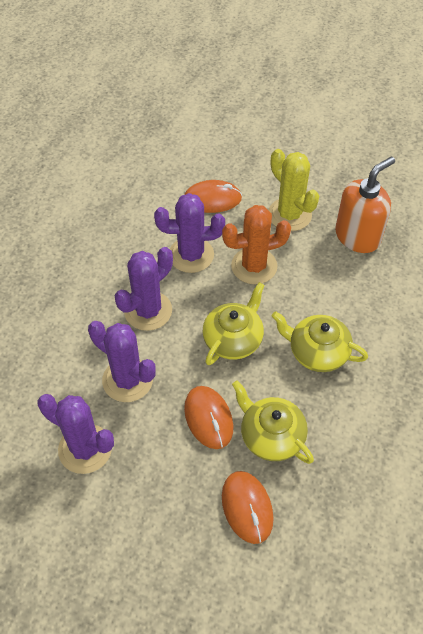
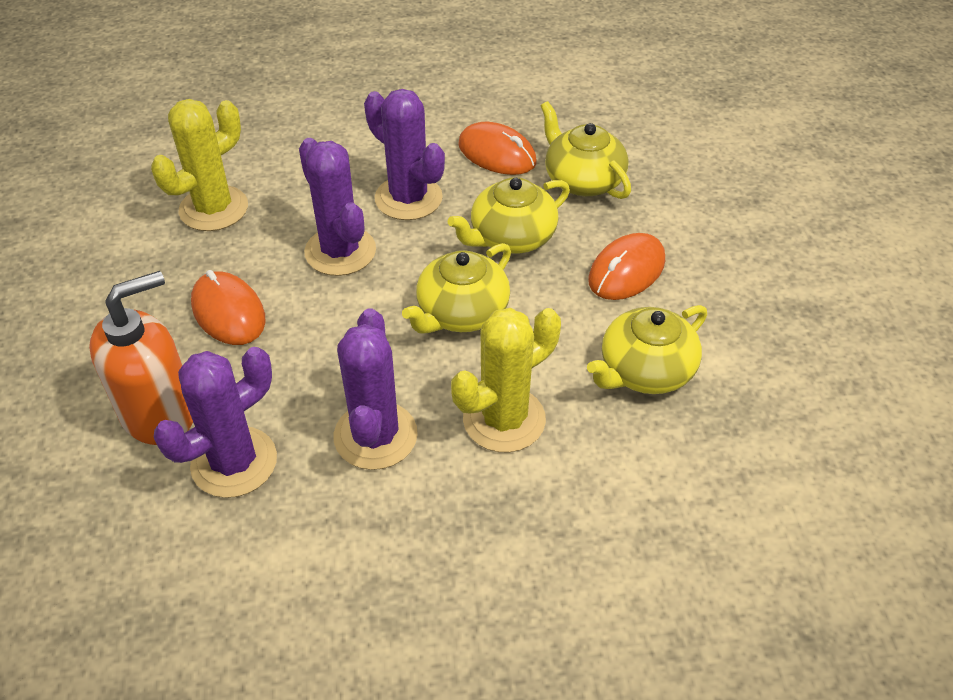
orange cactus: 1 -> 0
yellow cactus: 1 -> 2
yellow teapot: 3 -> 4

